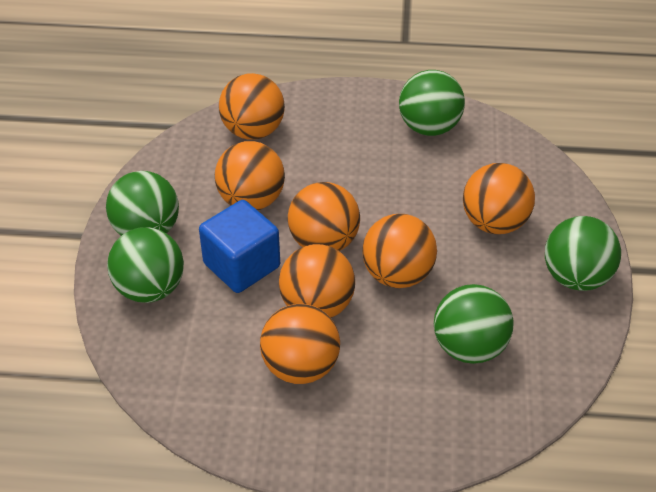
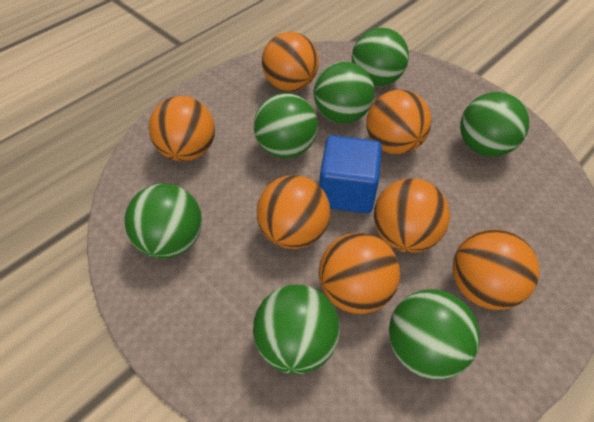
green ball: 5 -> 7

